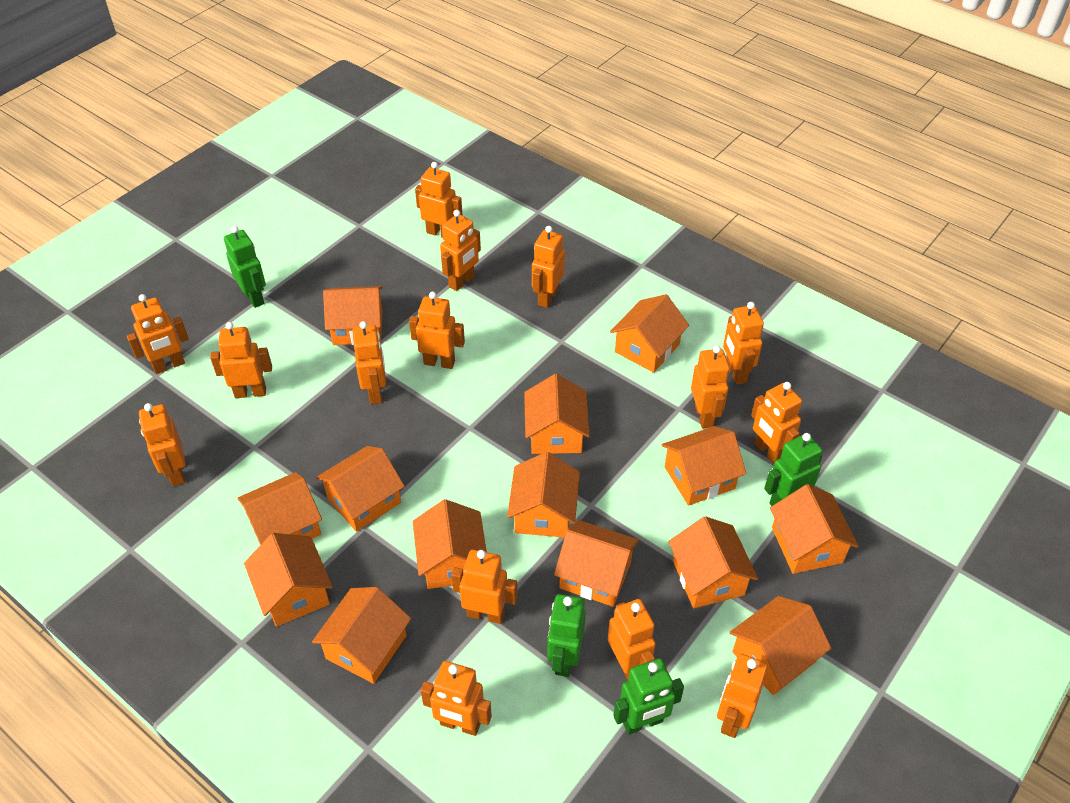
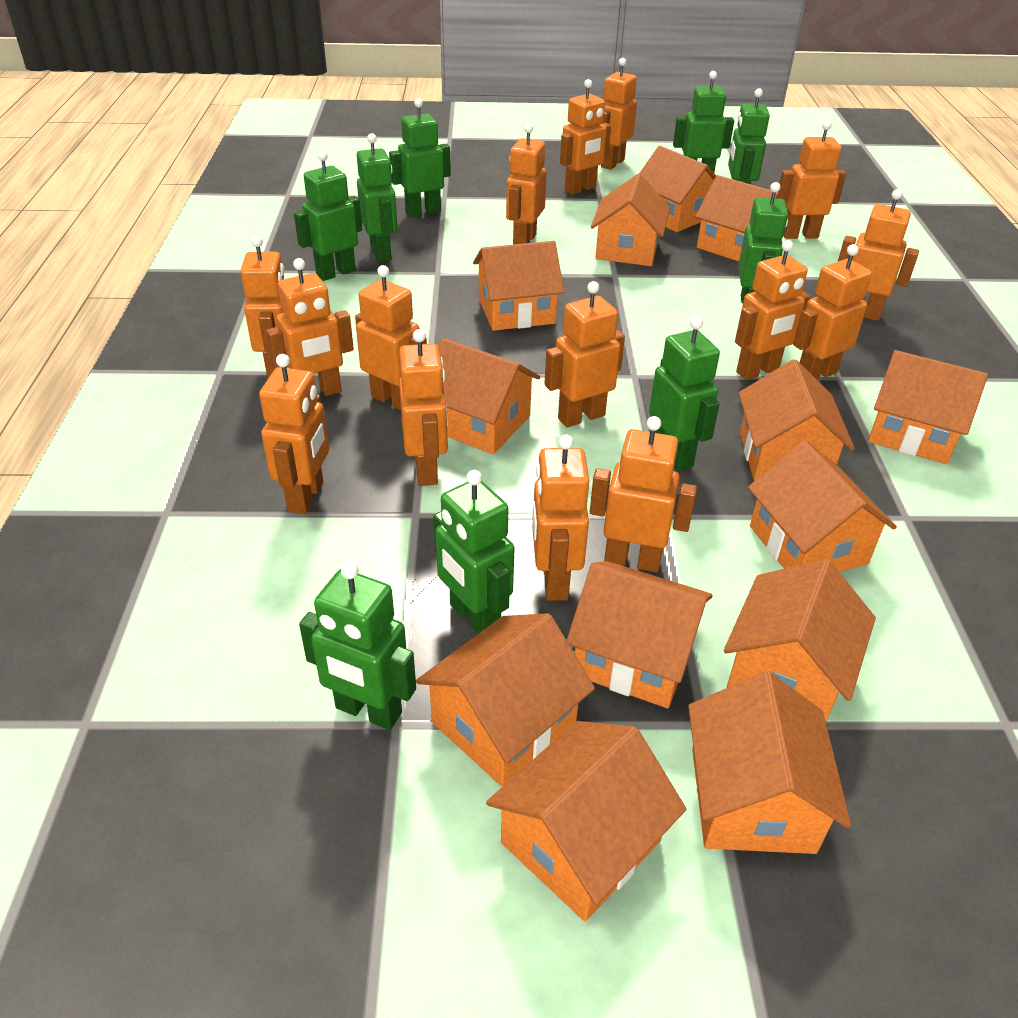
green robot: 4 -> 9
orange house: 14 -> 13

